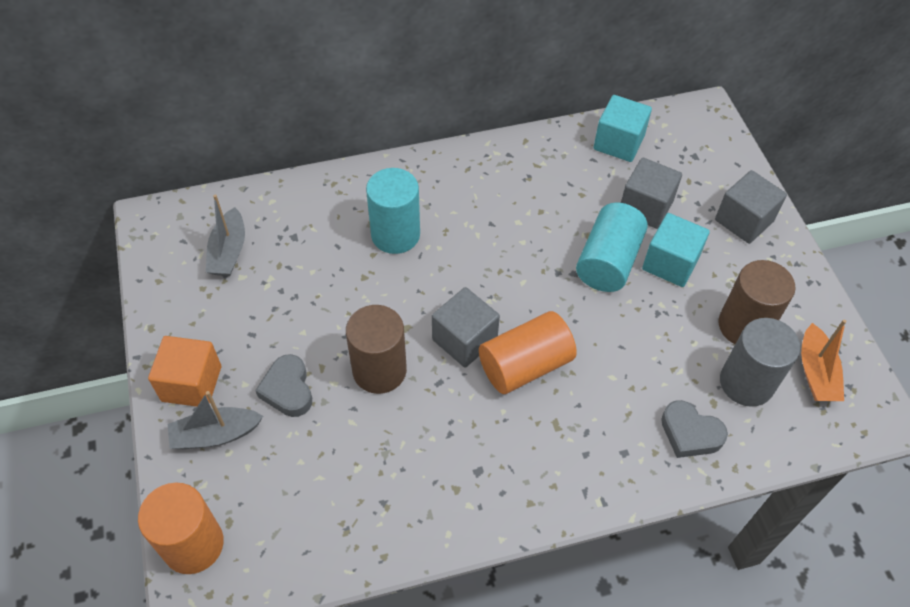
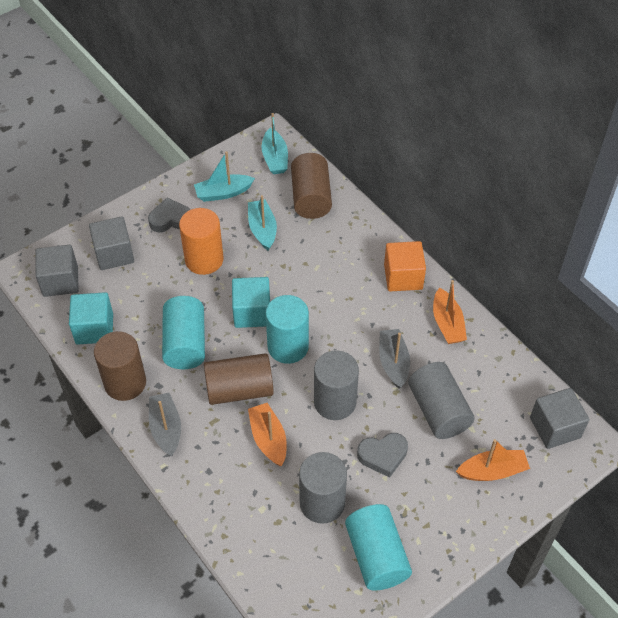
brown cylinder: 2 -> 3
grey cylinder: 1 -> 3
orange boat: 1 -> 3
orange cylinder: 2 -> 1
turquoise boat: 0 -> 3
turquoise cylinder: 2 -> 3

